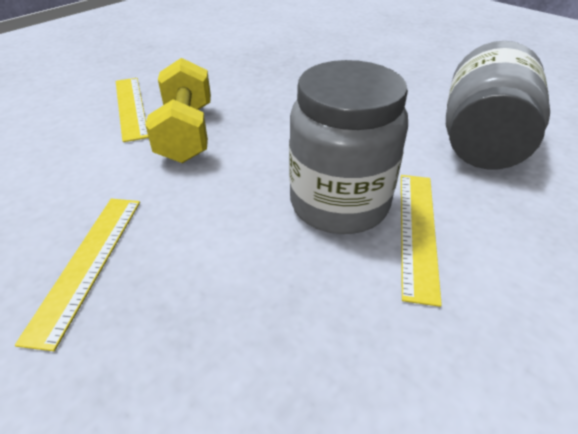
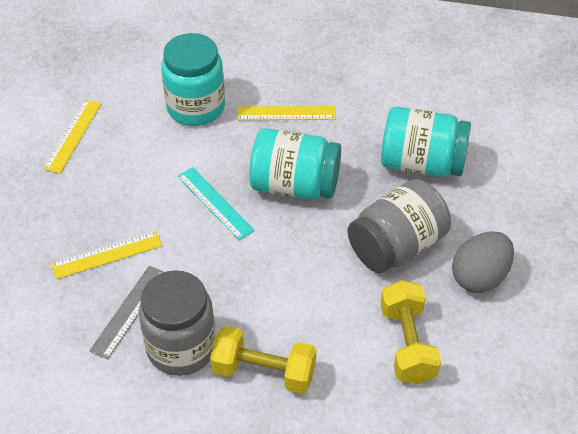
grey egg: 0 -> 1
grey ruler: 0 -> 1
turquoise jar: 0 -> 3
turquoise ruler: 0 -> 1
yellow dumbbell: 1 -> 2

